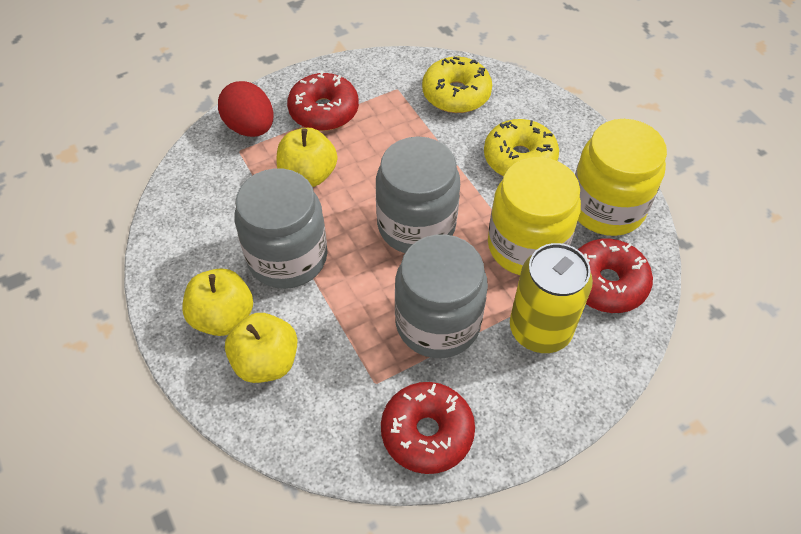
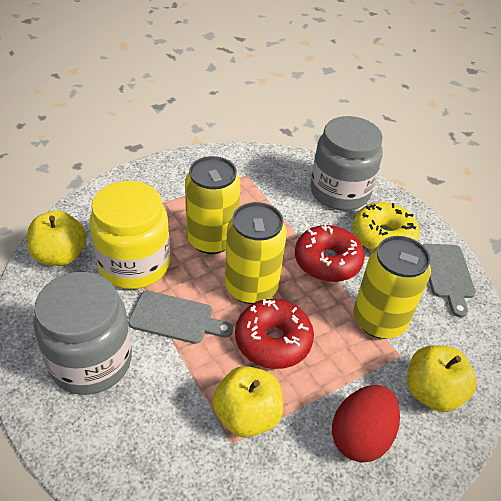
grey cutting board: 0 -> 2
grey jar: 3 -> 2
red donut: 3 -> 2
yellow can: 1 -> 3
yellow donut: 2 -> 1
yellow jar: 2 -> 1

